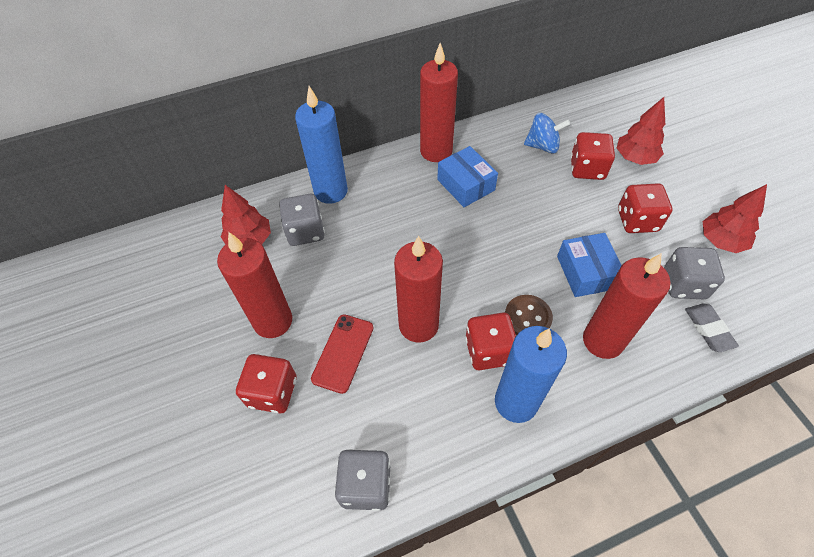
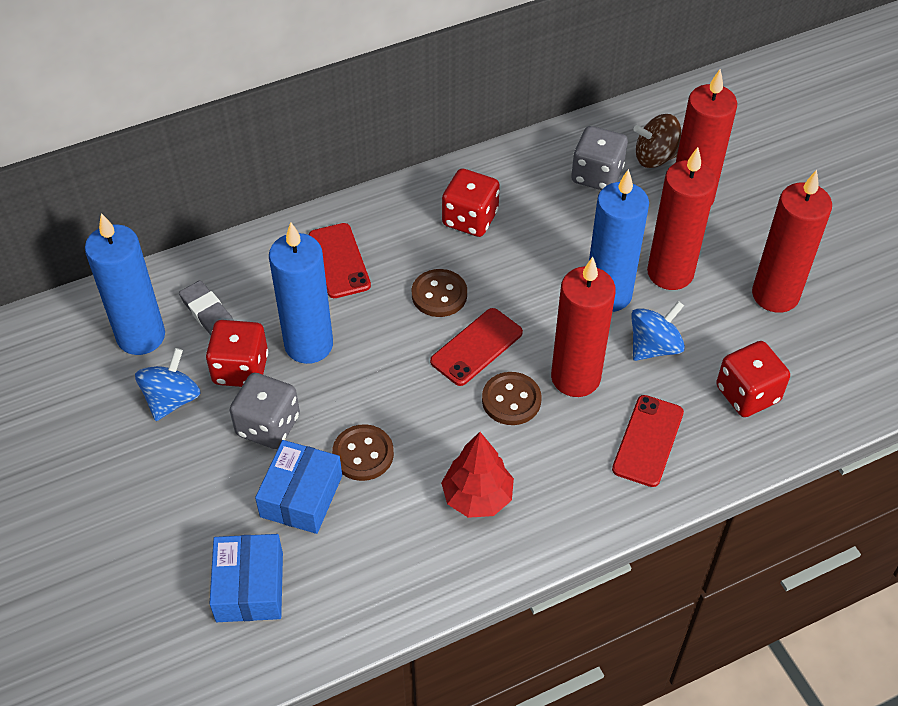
blue candle: 2 -> 3
blue spinning top: 1 -> 2
brown button: 1 -> 3
brown spinning top: 0 -> 1
grey dice: 3 -> 2
red dice: 4 -> 3
red phone: 1 -> 3
red tree: 3 -> 1

